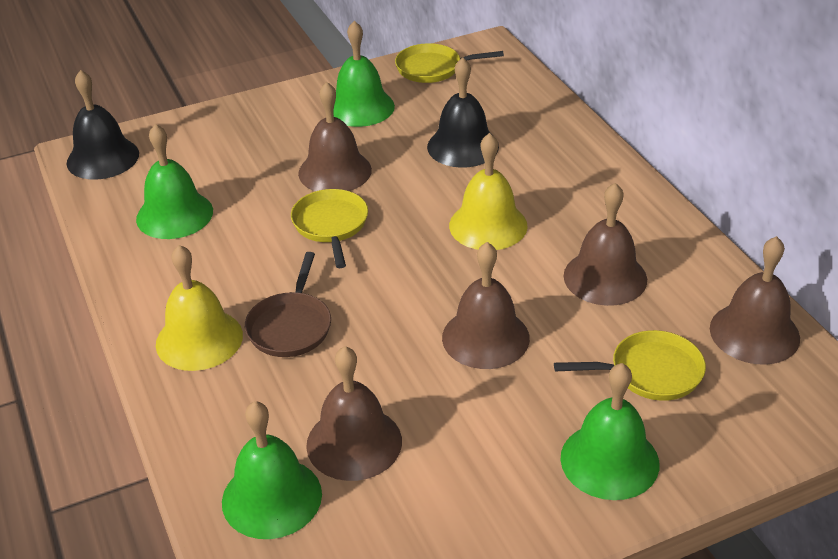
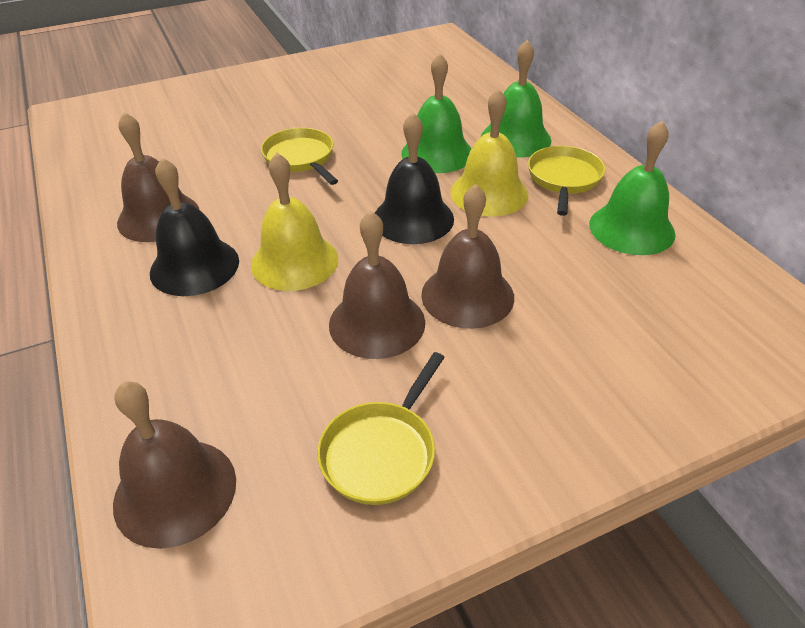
brown bell: 5 -> 4
brown pan: 1 -> 0
green bell: 4 -> 3

